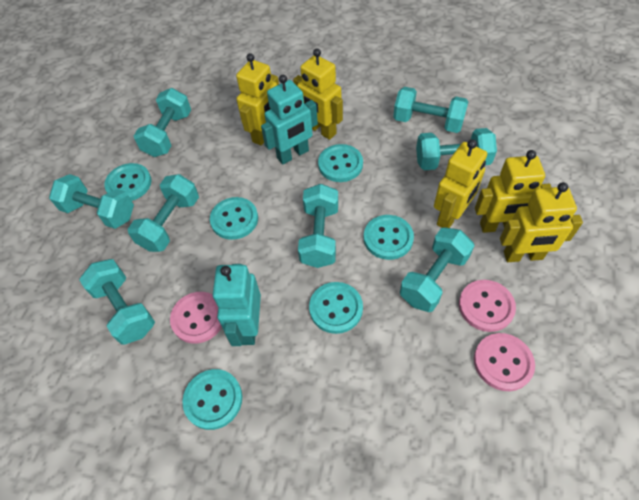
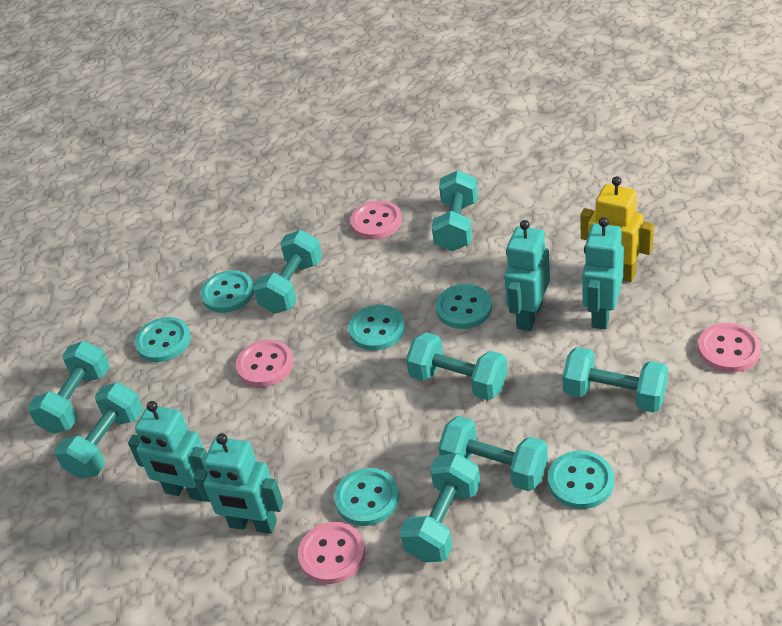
pink button: 3 -> 4
turquoise robot: 2 -> 4
yellow robot: 5 -> 1

